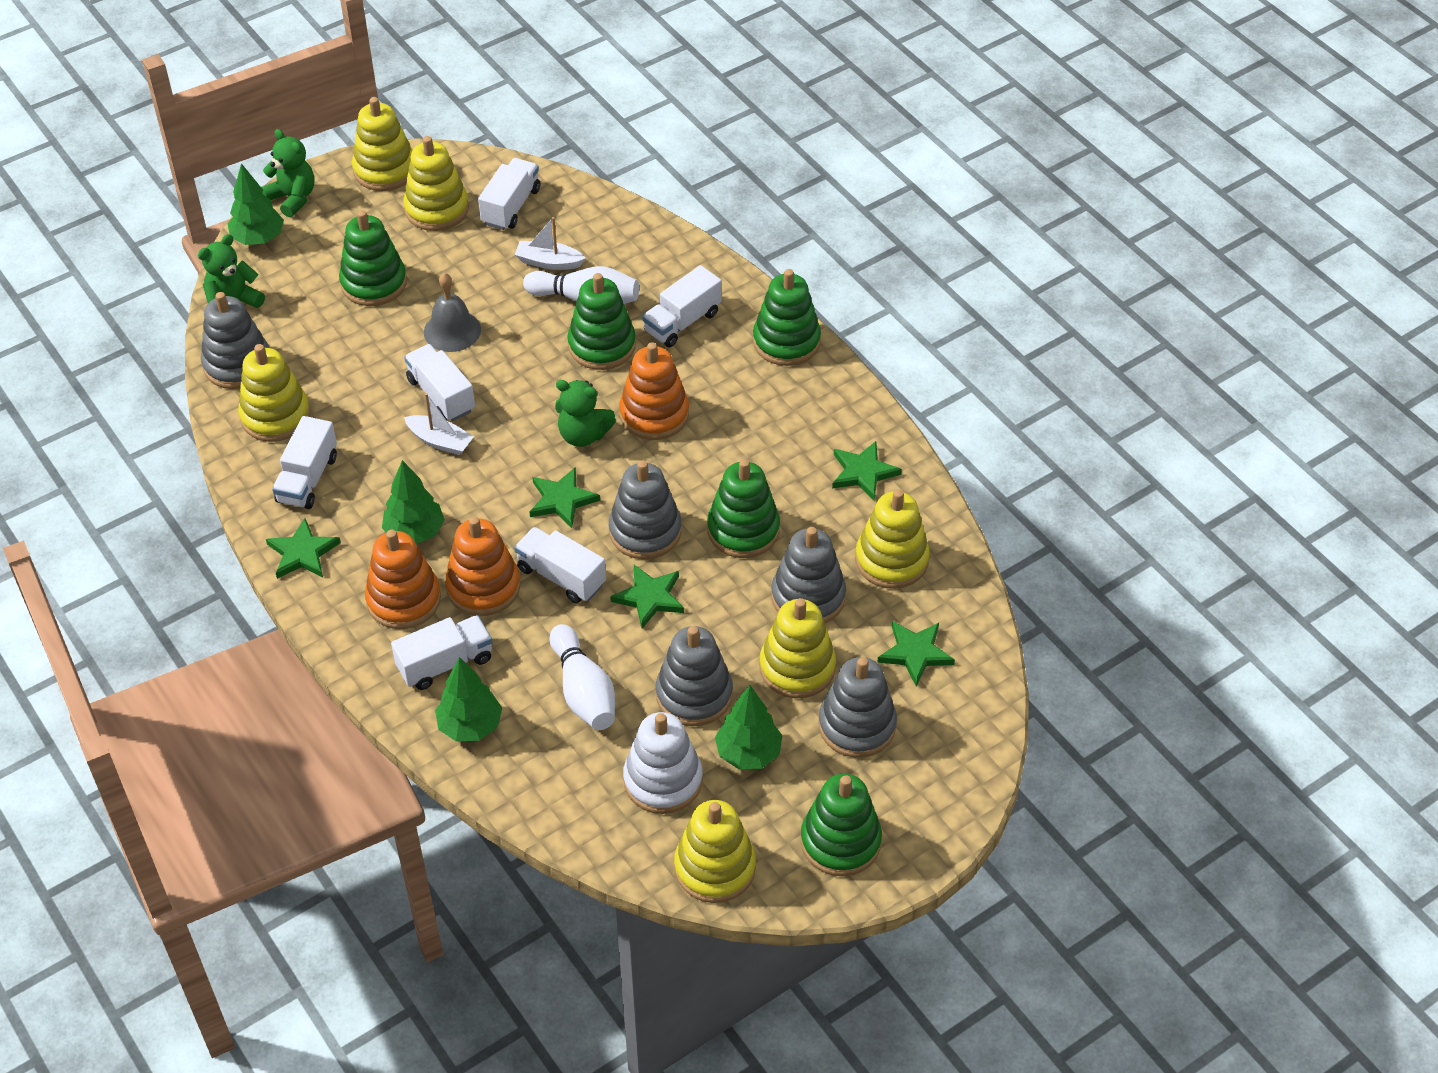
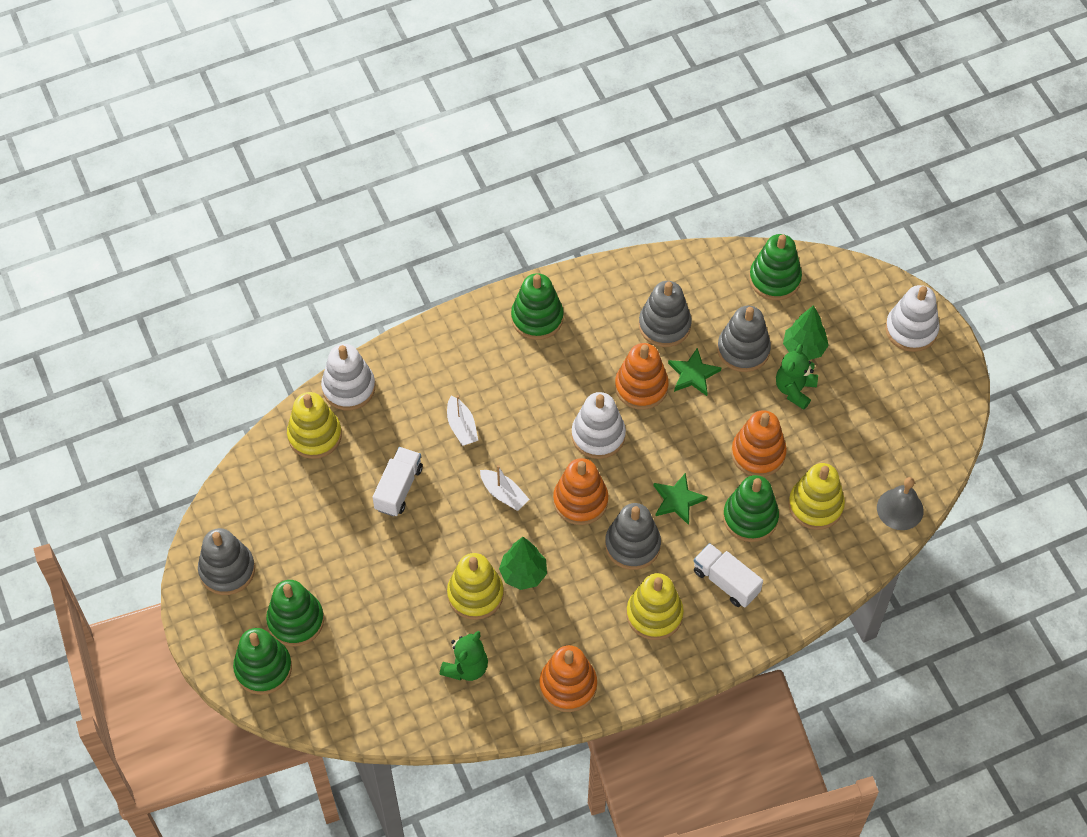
green star: 5 -> 2
green teddy bear: 3 -> 2
green tree: 4 -> 2
grey stacking toy: 5 -> 4
orange stacking toy: 3 -> 4
white bowling pin: 2 -> 0
white stacking toy: 1 -> 3
white truck: 6 -> 2
yellow stacking toy: 6 -> 4

